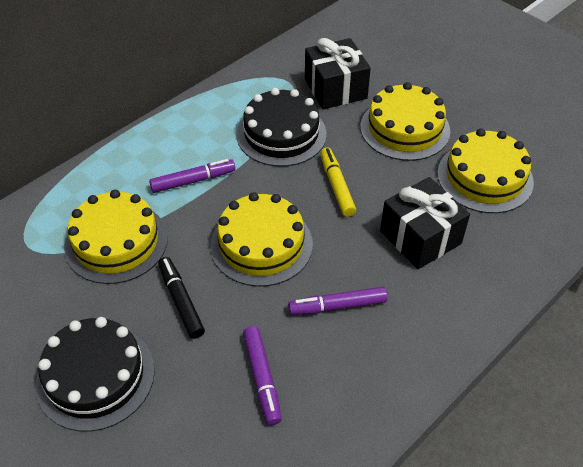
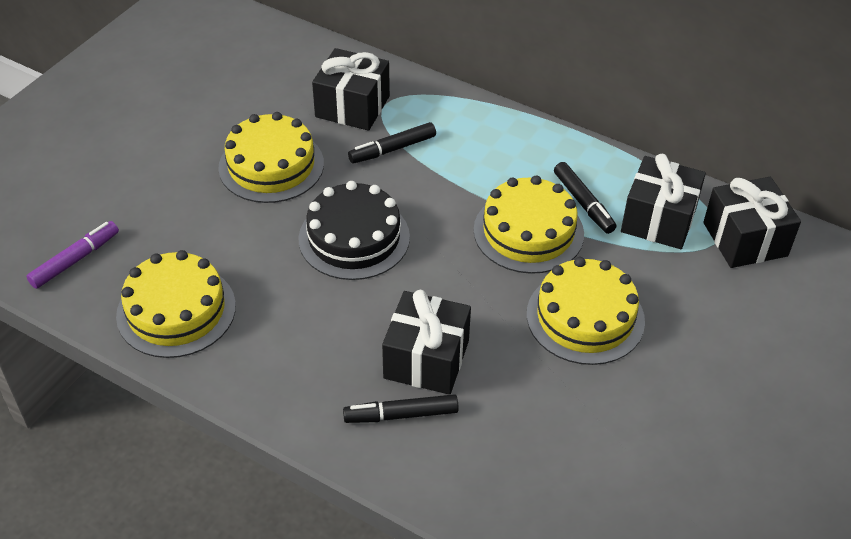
black cake: 2 -> 1
black gift: 2 -> 4
black marker: 1 -> 3
purple marker: 3 -> 1
yellow marker: 1 -> 0

